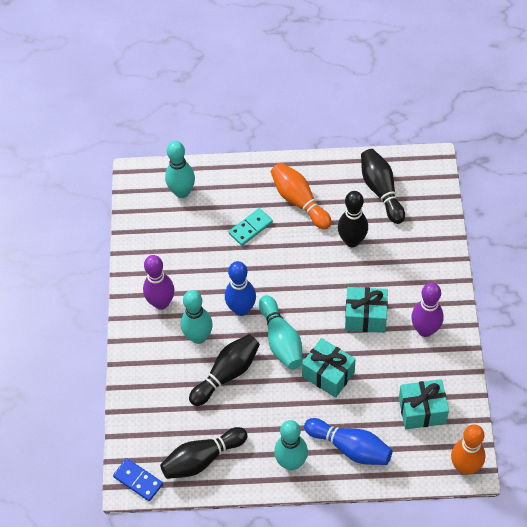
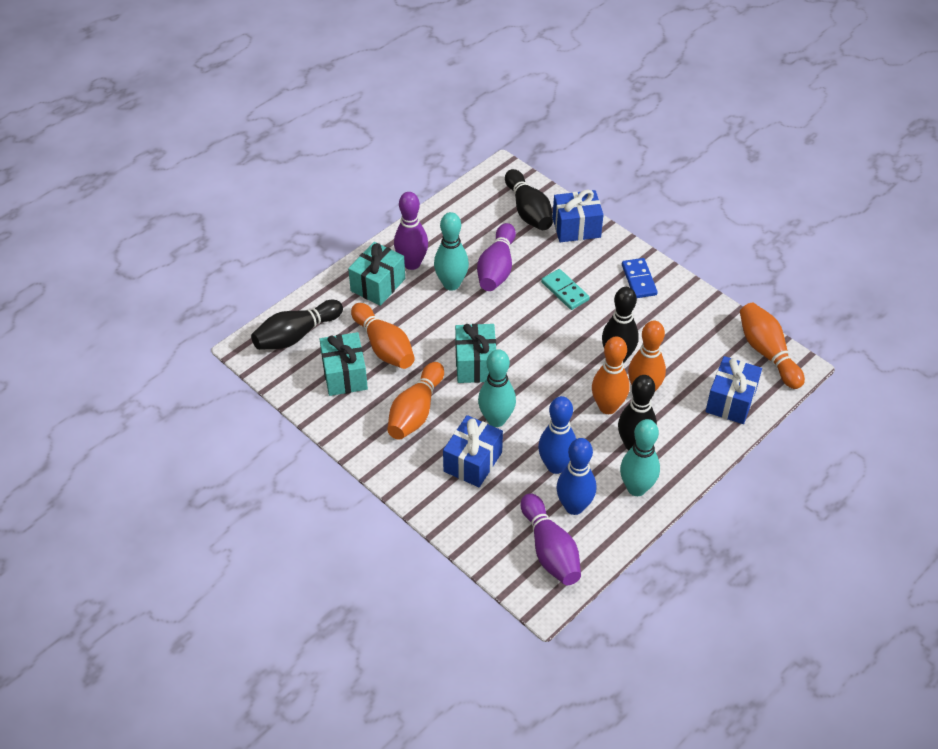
blue gift: 0 -> 3
orange bowling pin: 2 -> 5
purple bowling pin: 2 -> 3
turquoise bowling pin: 4 -> 3

